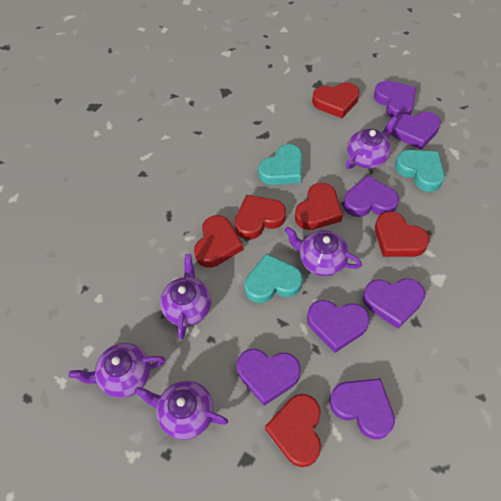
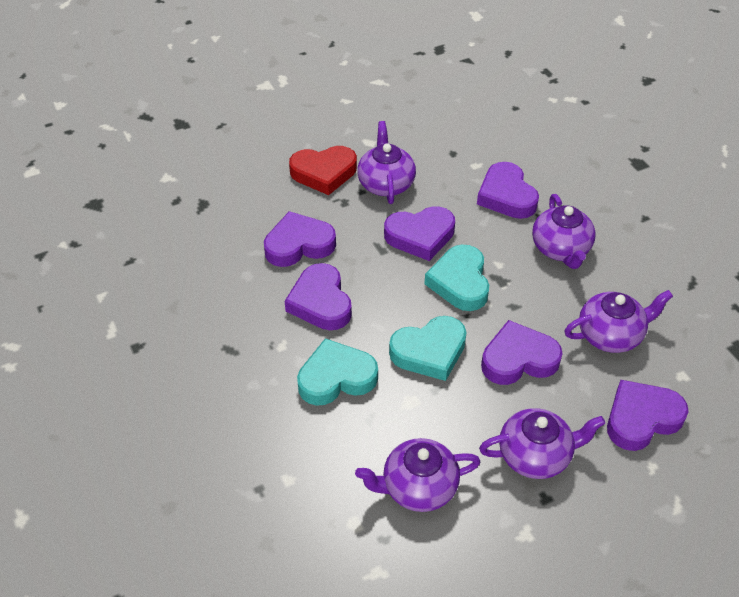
purple heart: 7 -> 6
red heart: 6 -> 1

